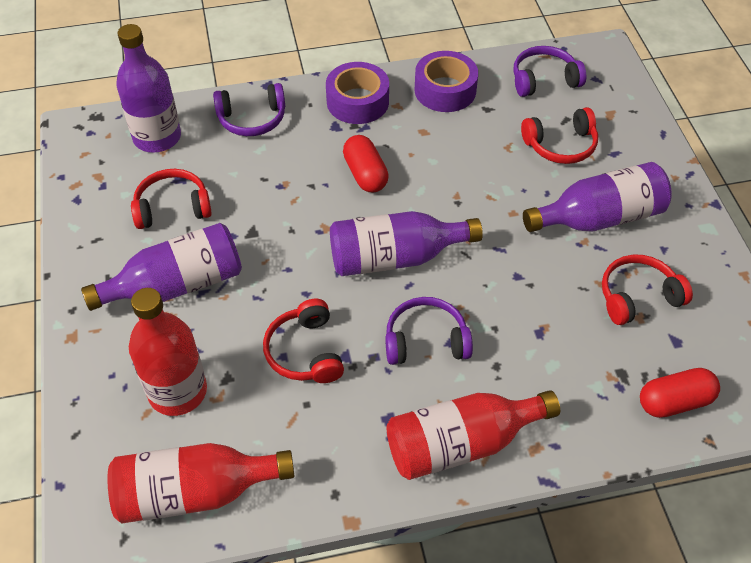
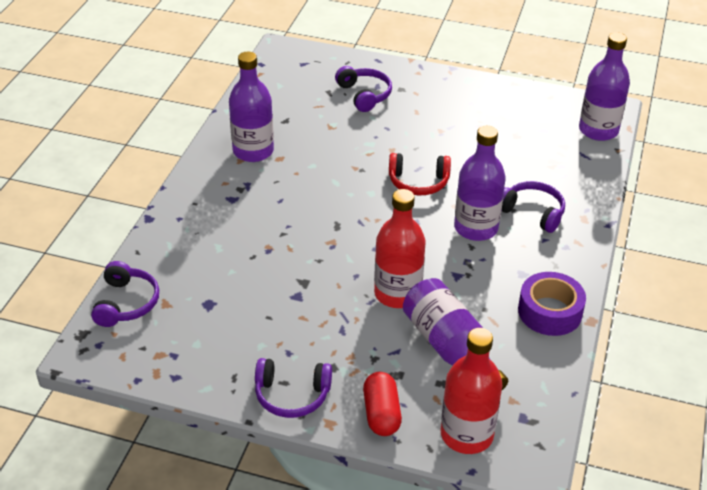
purple headphones: 3 -> 4
purple tape: 2 -> 1
red bottle: 3 -> 2
red capsule: 2 -> 1
red headphones: 4 -> 1

